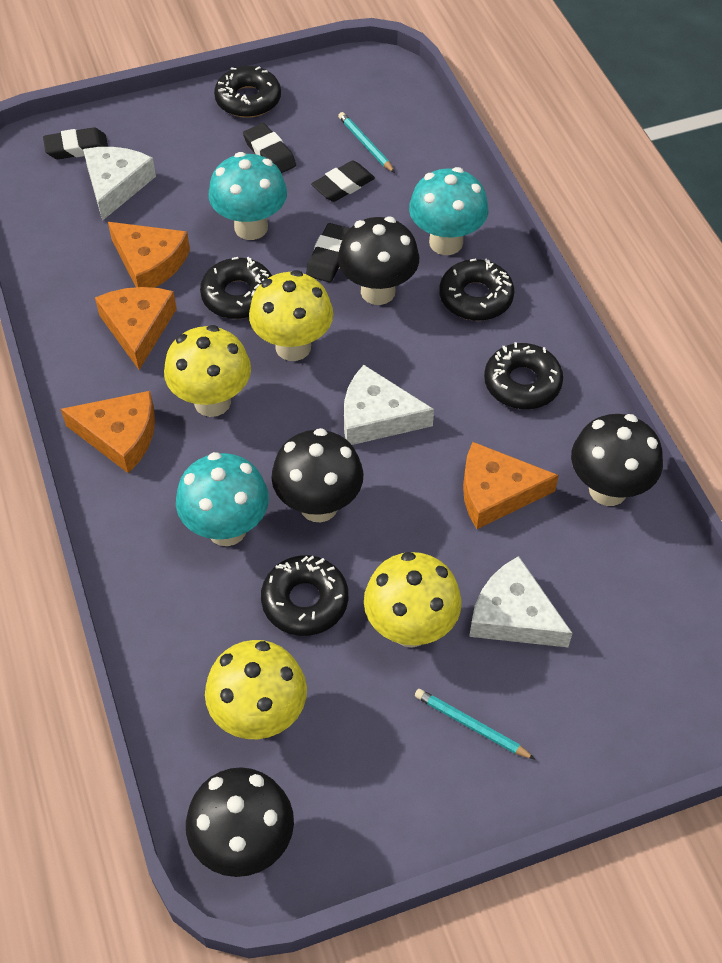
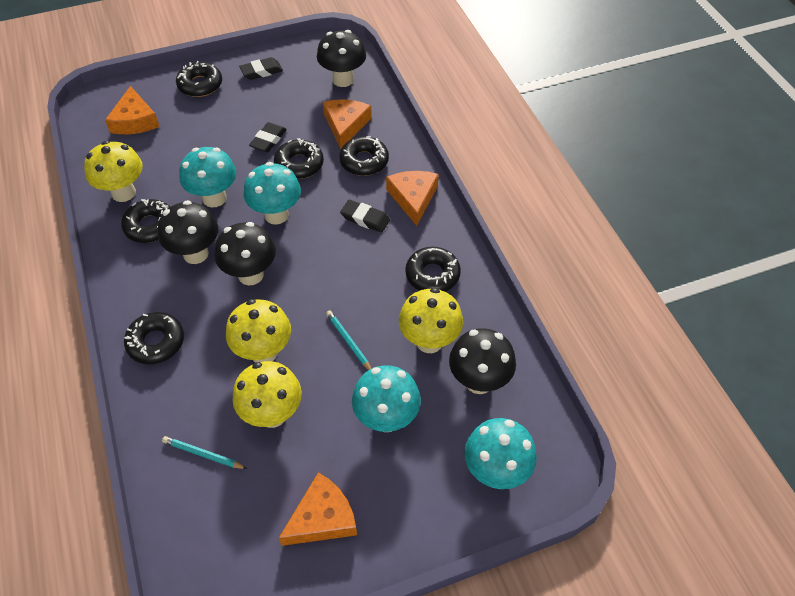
black donut: 5 -> 6
black eraser: 4 -> 3
turquoise mushroom: 3 -> 4
white cheese: 3 -> 0

